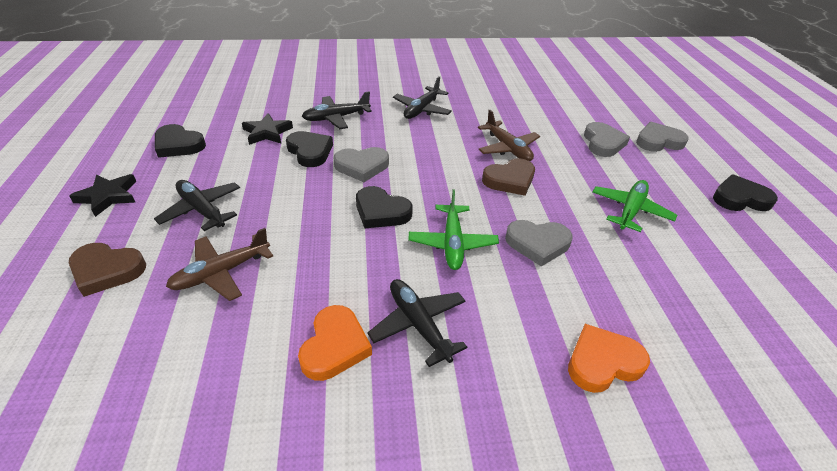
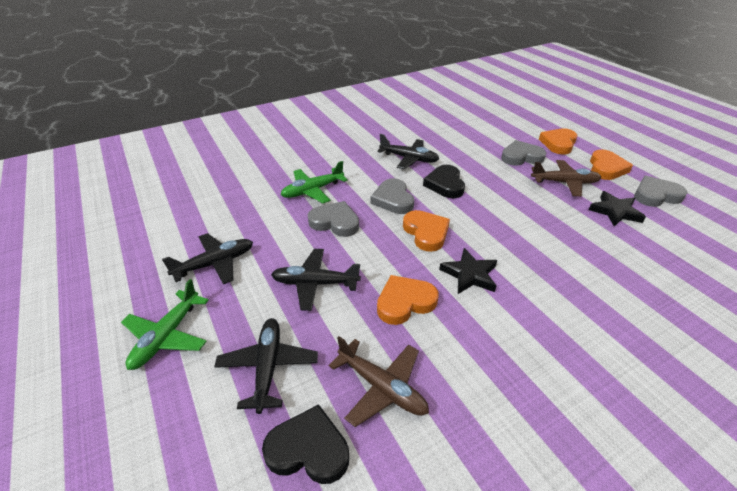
black heart: 4 -> 2
brown heart: 2 -> 0
orange heart: 2 -> 4

